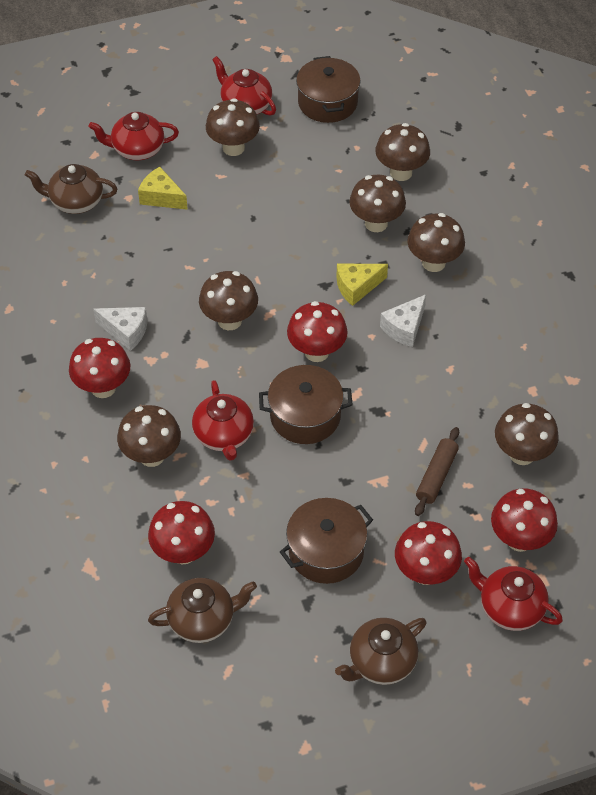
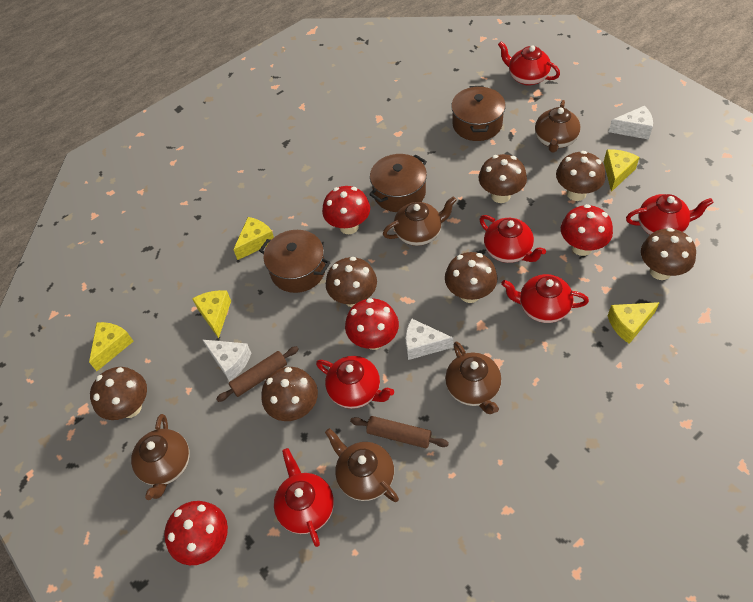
brown rolling pin: 1 -> 2
brown teapot: 3 -> 5
red mushroom: 5 -> 4
red teapot: 4 -> 6
white cheese: 2 -> 3
yellow cheese: 2 -> 5

